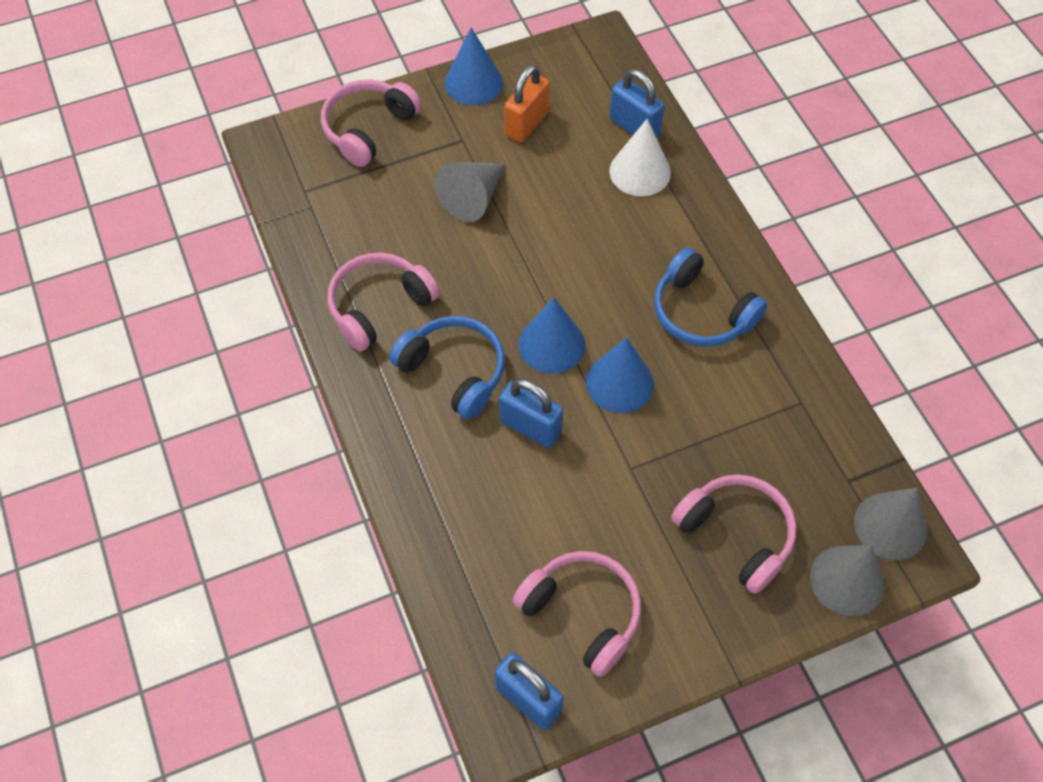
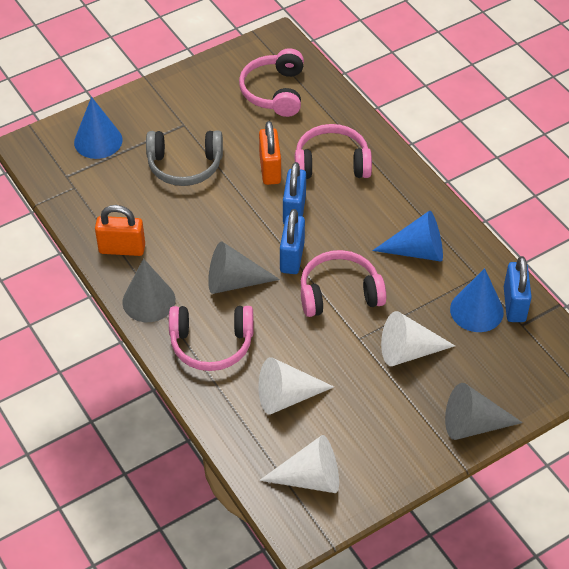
blue headphones: 2 -> 0
grey headphones: 0 -> 1
orange padlock: 1 -> 2
white cone: 1 -> 3

